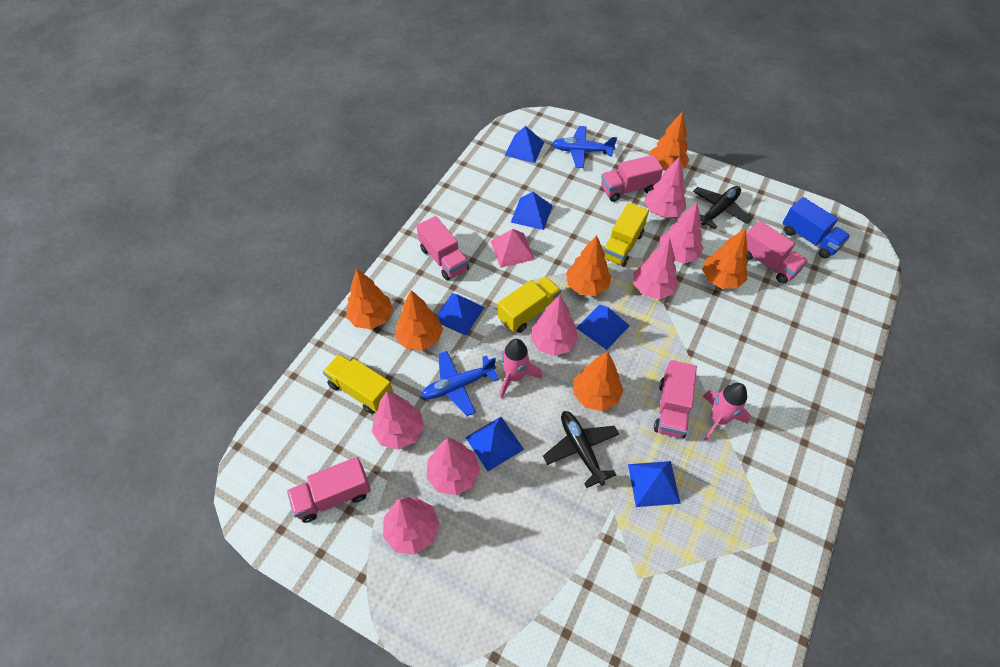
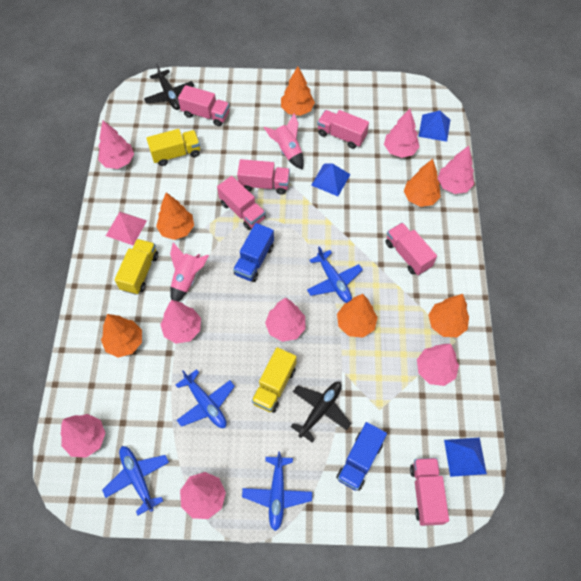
blue plane: 2 -> 4
blue pyramid: 6 -> 3
blue truck: 1 -> 2
pink tree: 7 -> 8
pink truck: 5 -> 6

